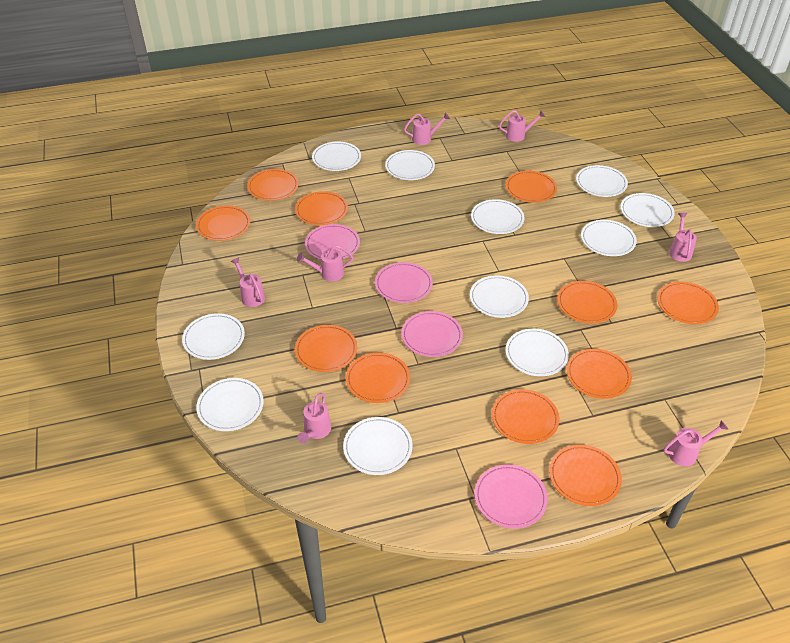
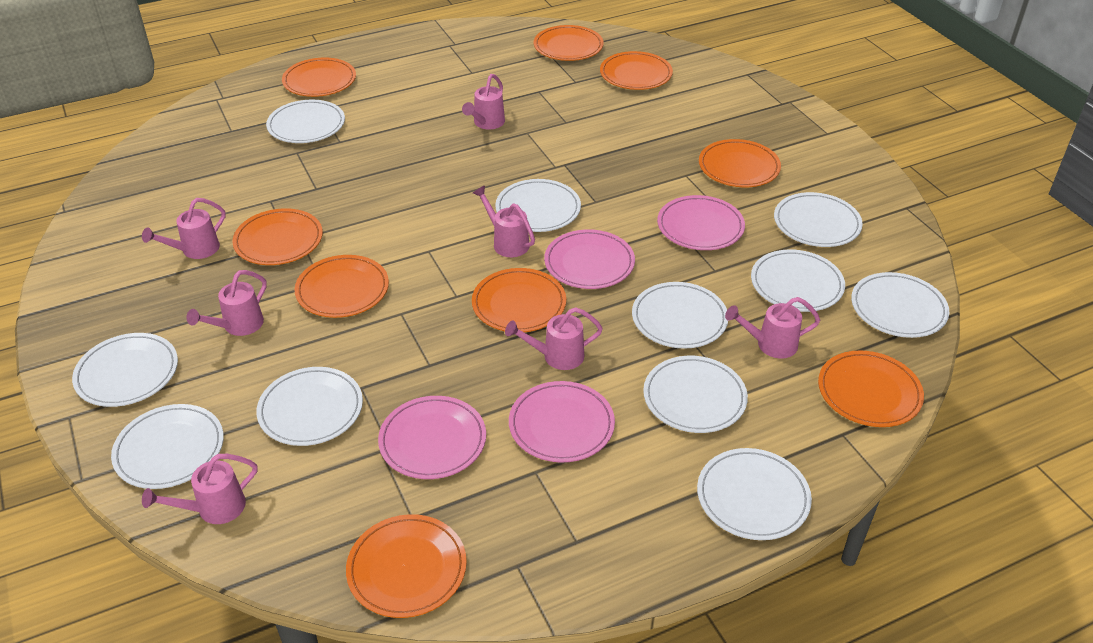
orange plate: 11 -> 9

